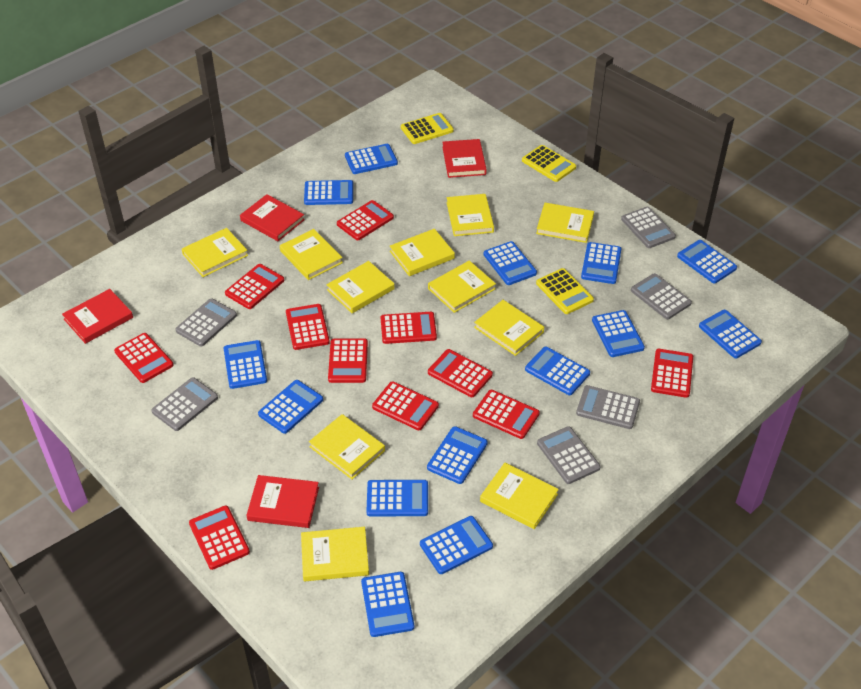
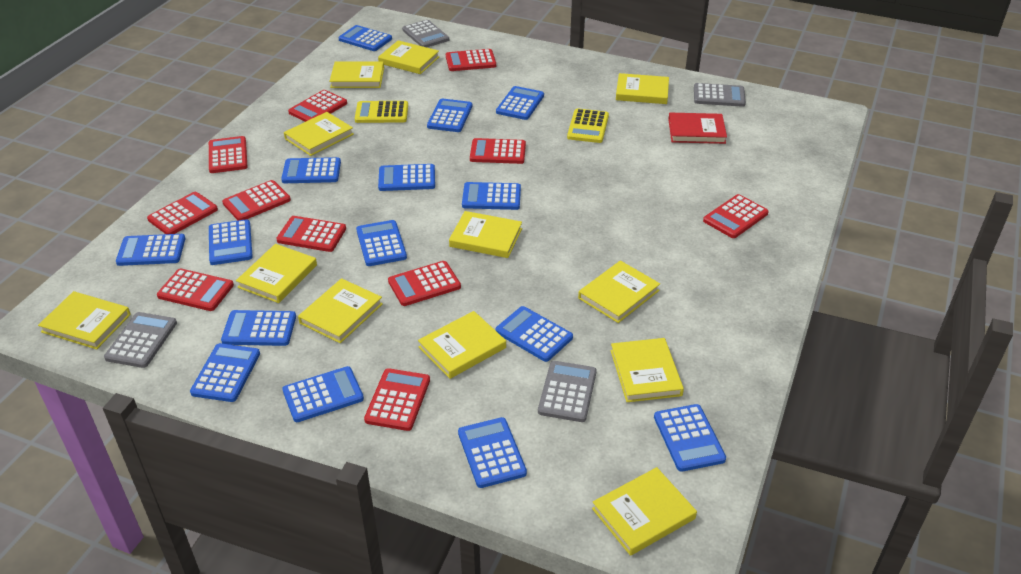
blue calculator: 14 -> 15
grey calculator: 6 -> 4
red book: 4 -> 1
yellow book: 11 -> 12
yellow calculator: 3 -> 2

